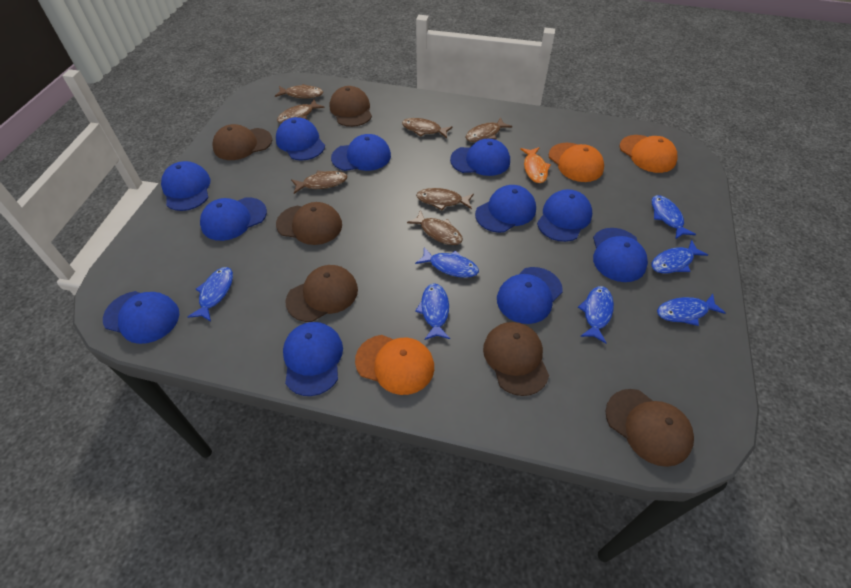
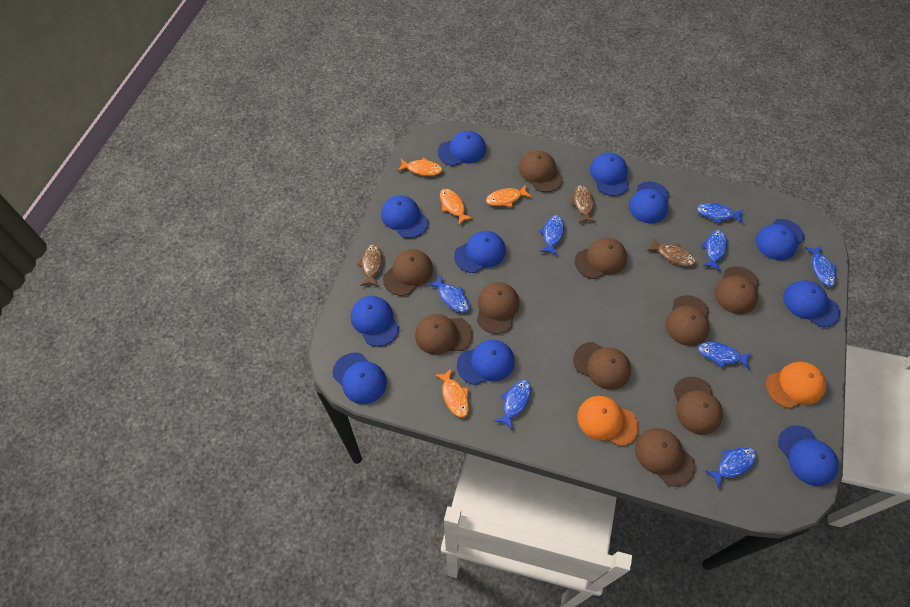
blue fish: 7 -> 8
brown cap: 6 -> 10
brown fish: 7 -> 3
orange cap: 3 -> 2
orange fish: 1 -> 4

